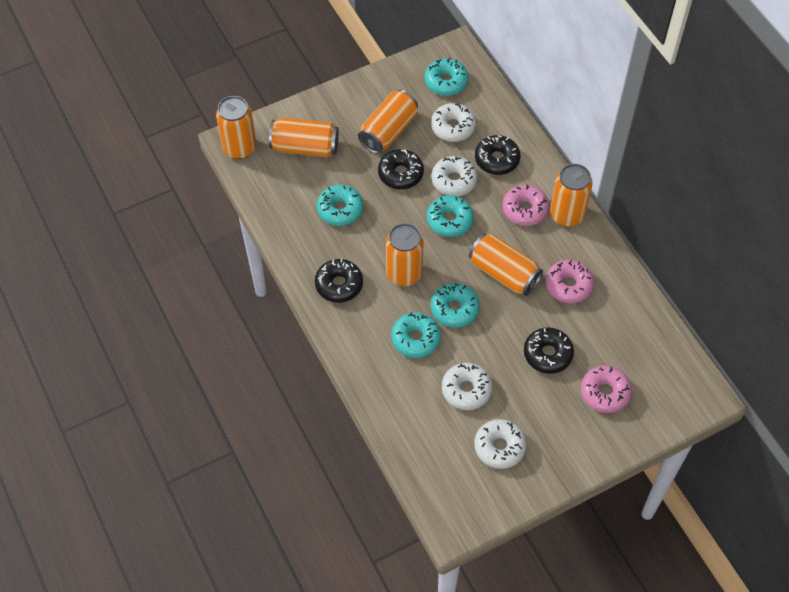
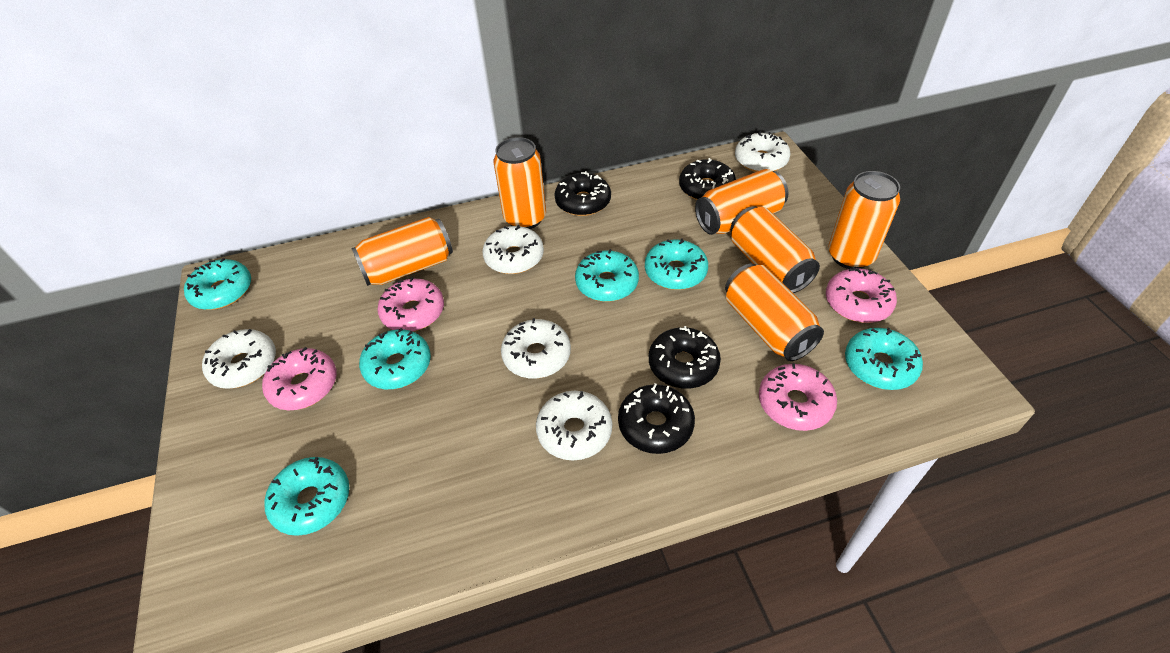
pink donut: 3 -> 4
turquoise donut: 5 -> 6
white donut: 4 -> 5

